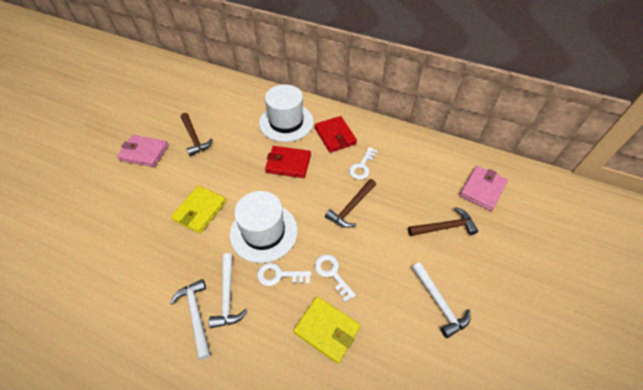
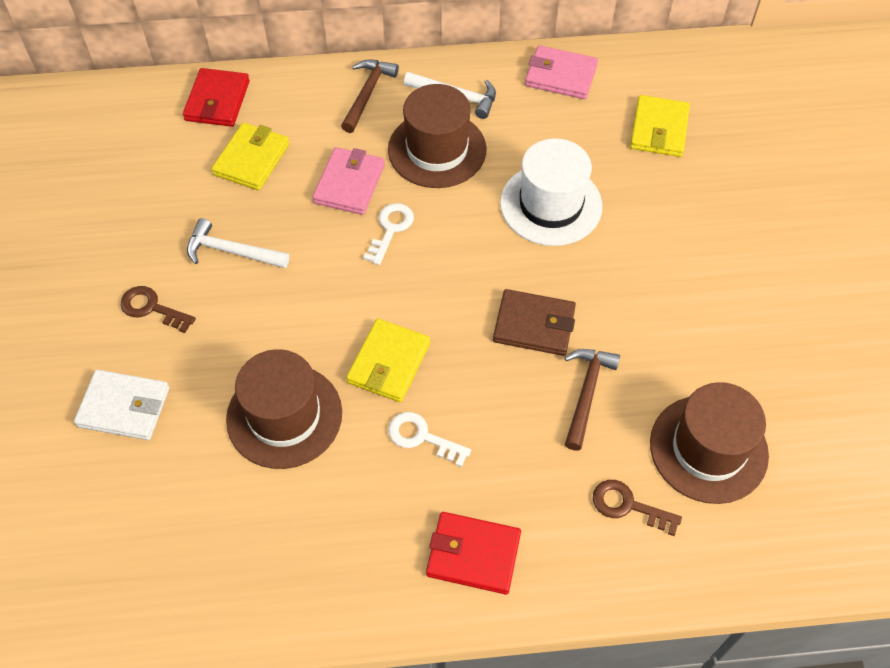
brown hammer: 3 -> 2
brown hat: 0 -> 3
brown key: 0 -> 2
brown wallet: 0 -> 1
white hammer: 3 -> 2
white hat: 2 -> 1
white key: 3 -> 2
white wallet: 0 -> 1
yellow wallet: 2 -> 3

